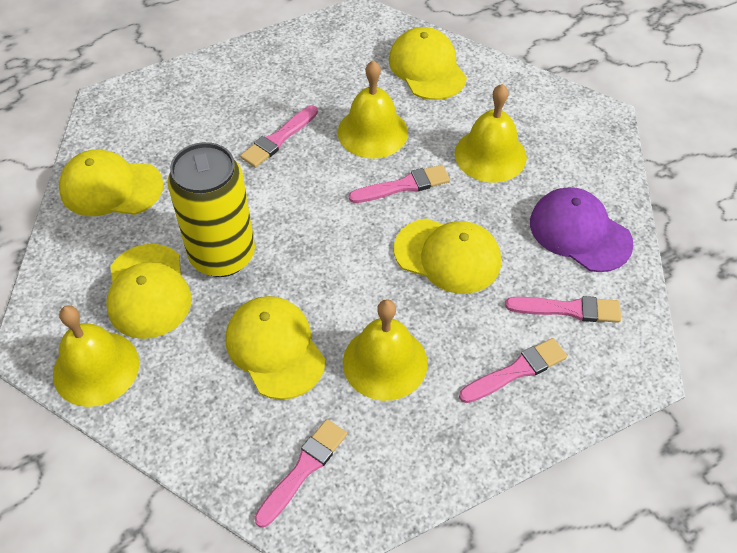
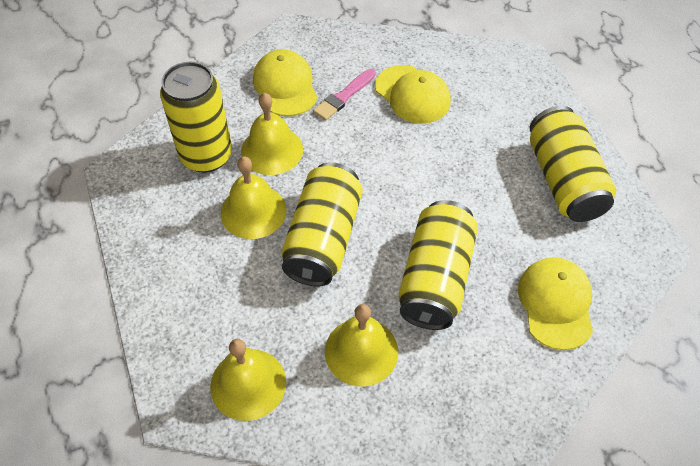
pink brush: 5 -> 1
purple cap: 1 -> 0
yellow can: 1 -> 4
yellow cap: 5 -> 3

